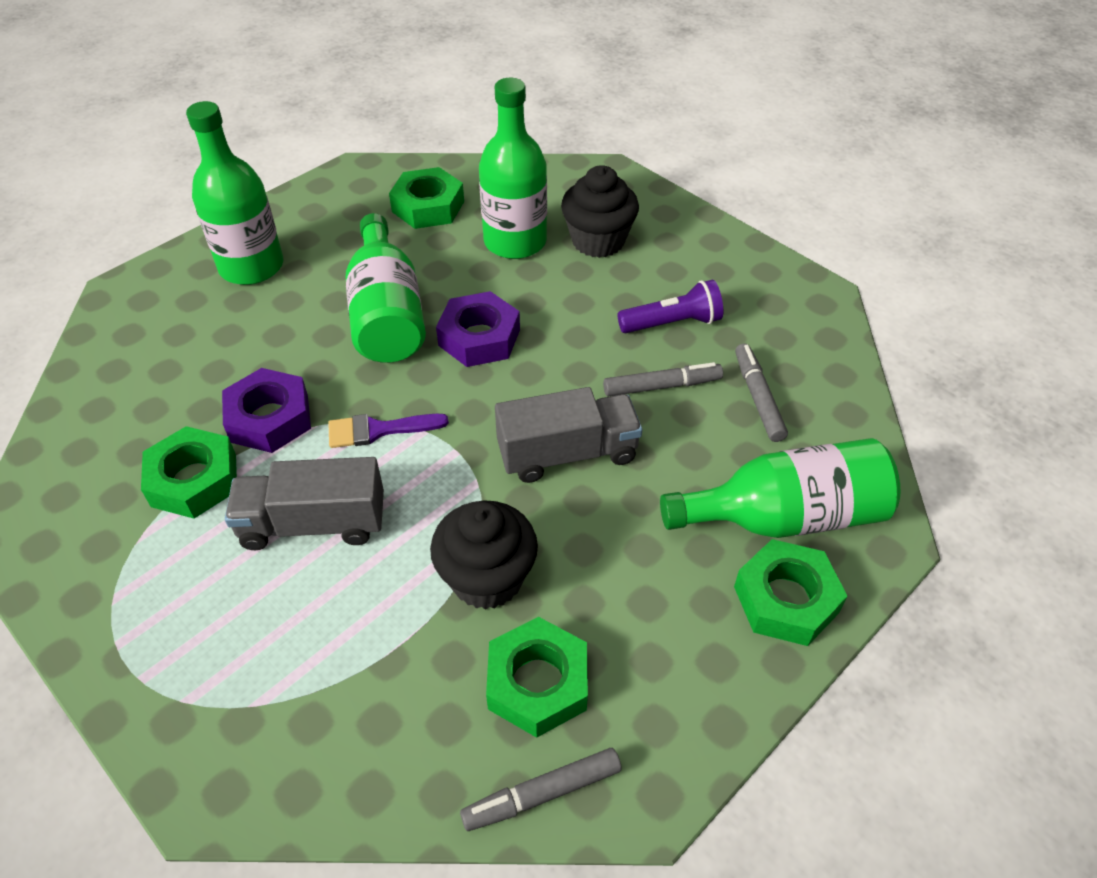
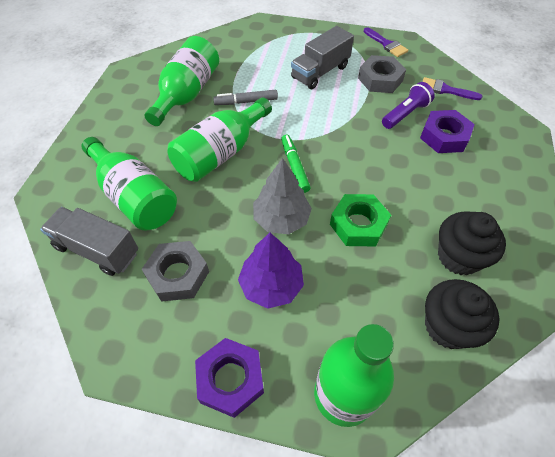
green marker: 0 -> 1
green nut: 4 -> 1
grey marker: 3 -> 1
grey nut: 0 -> 2
grey tree: 0 -> 1
purple brush: 1 -> 2
purple tree: 0 -> 1

